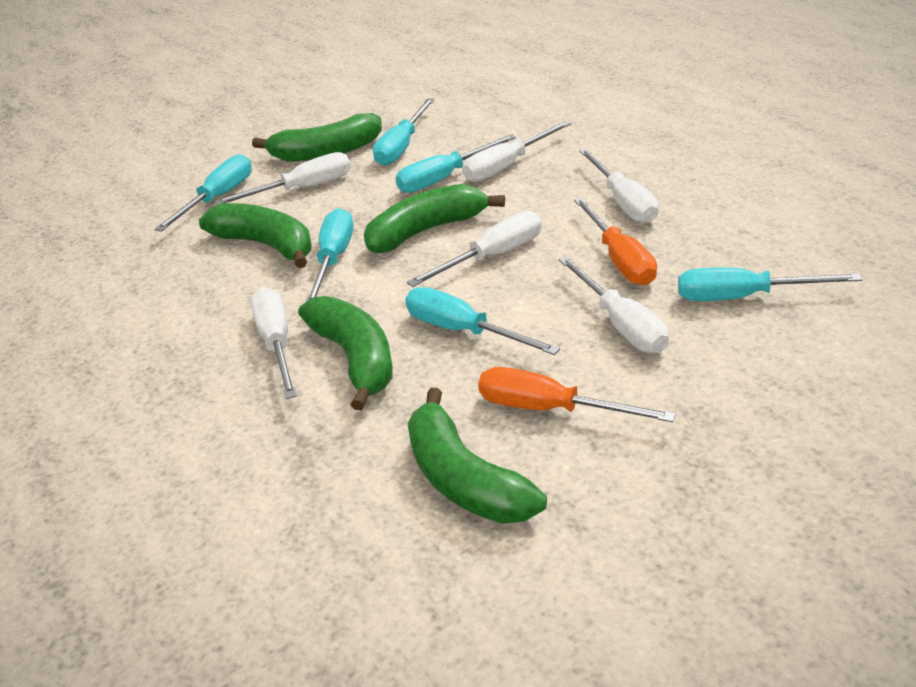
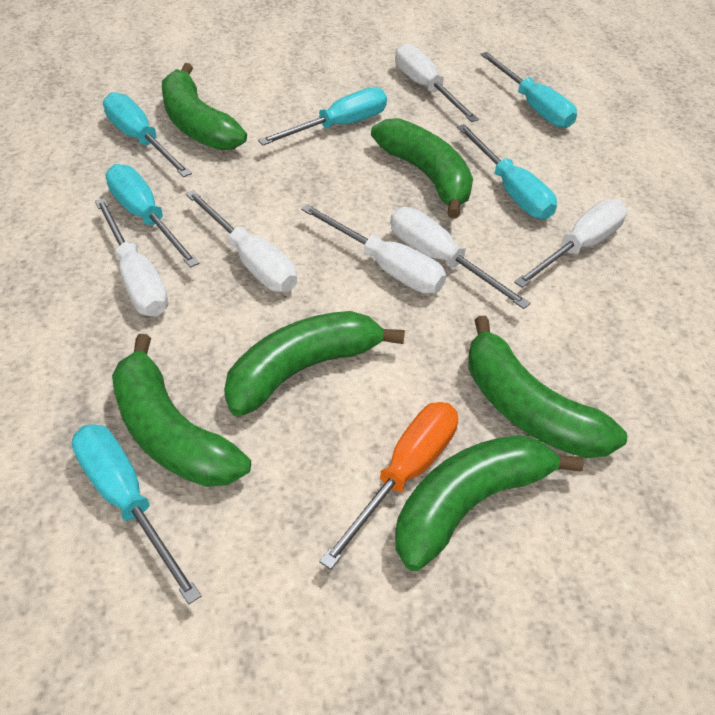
green banana: 5 -> 6
orange screwdriver: 2 -> 1

